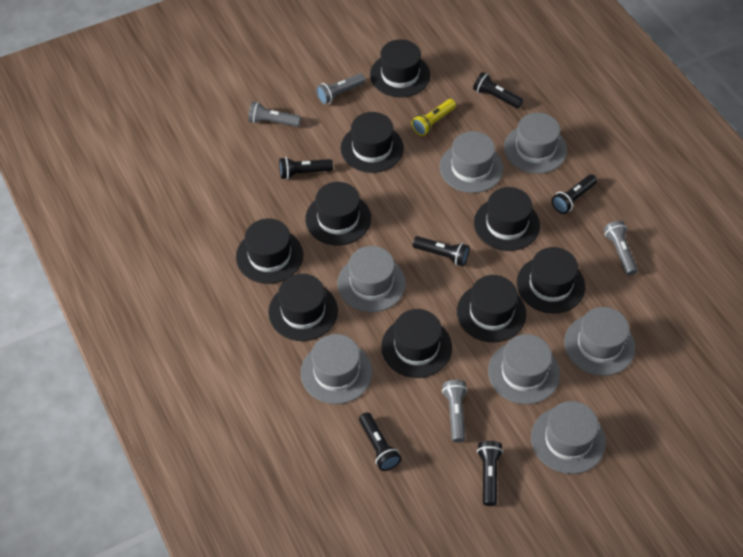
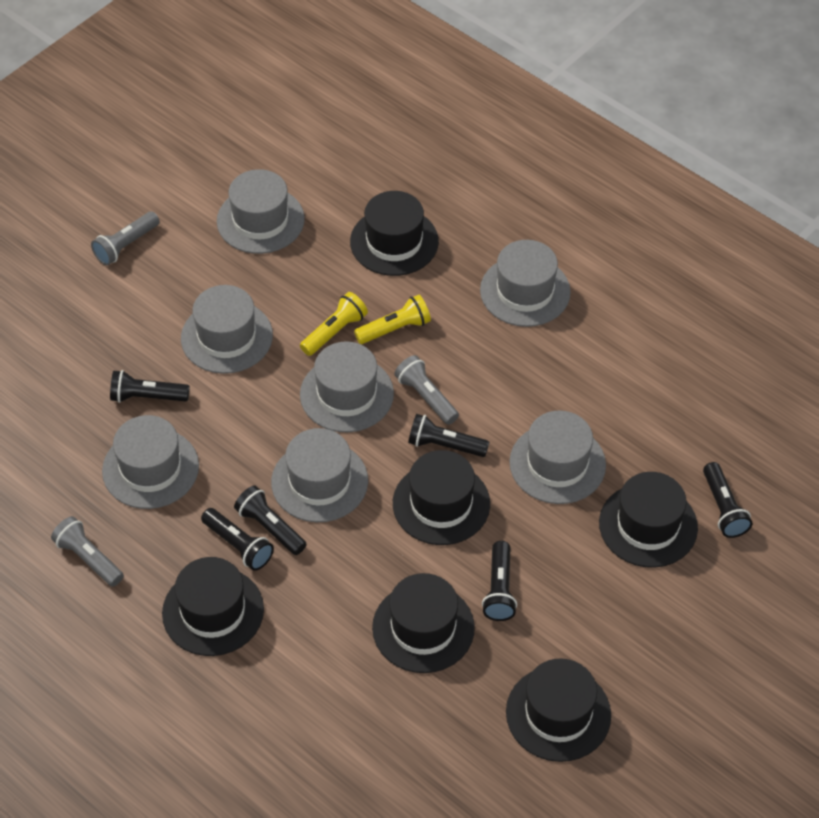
black hat: 9 -> 6
grey flashlight: 4 -> 3
yellow flashlight: 1 -> 2

